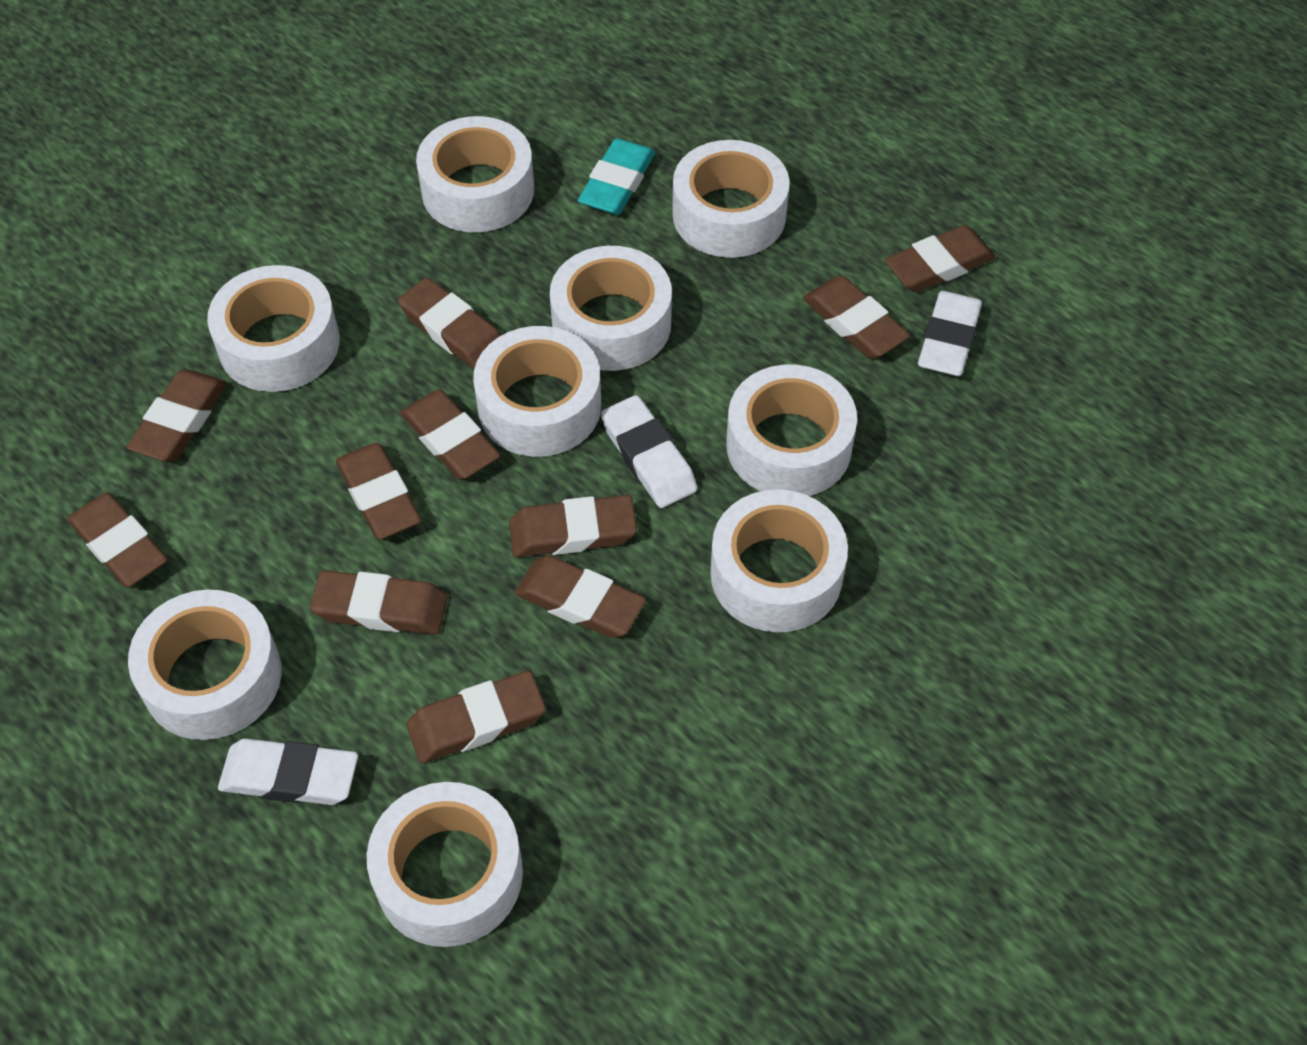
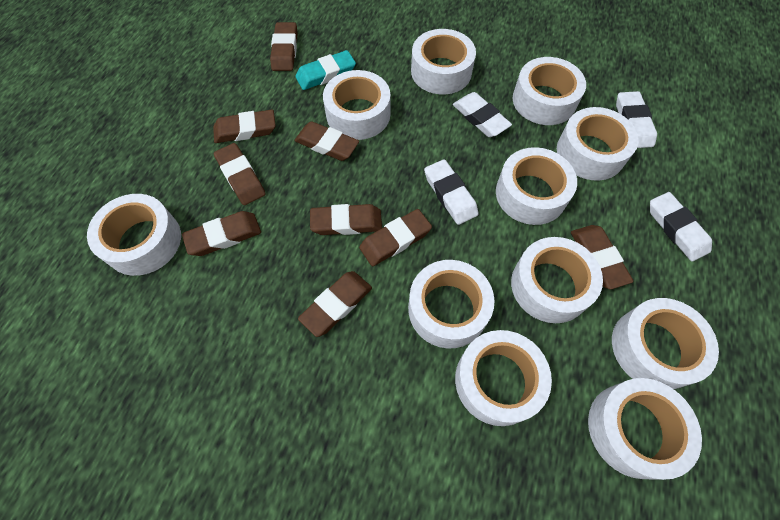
brown eraser: 11 -> 9
white eraser: 3 -> 4
white tape: 9 -> 11

